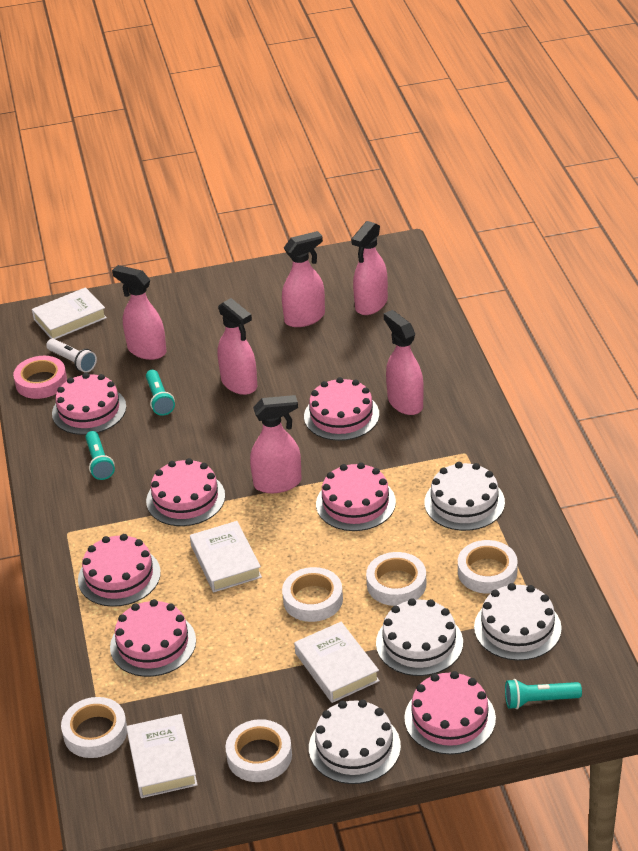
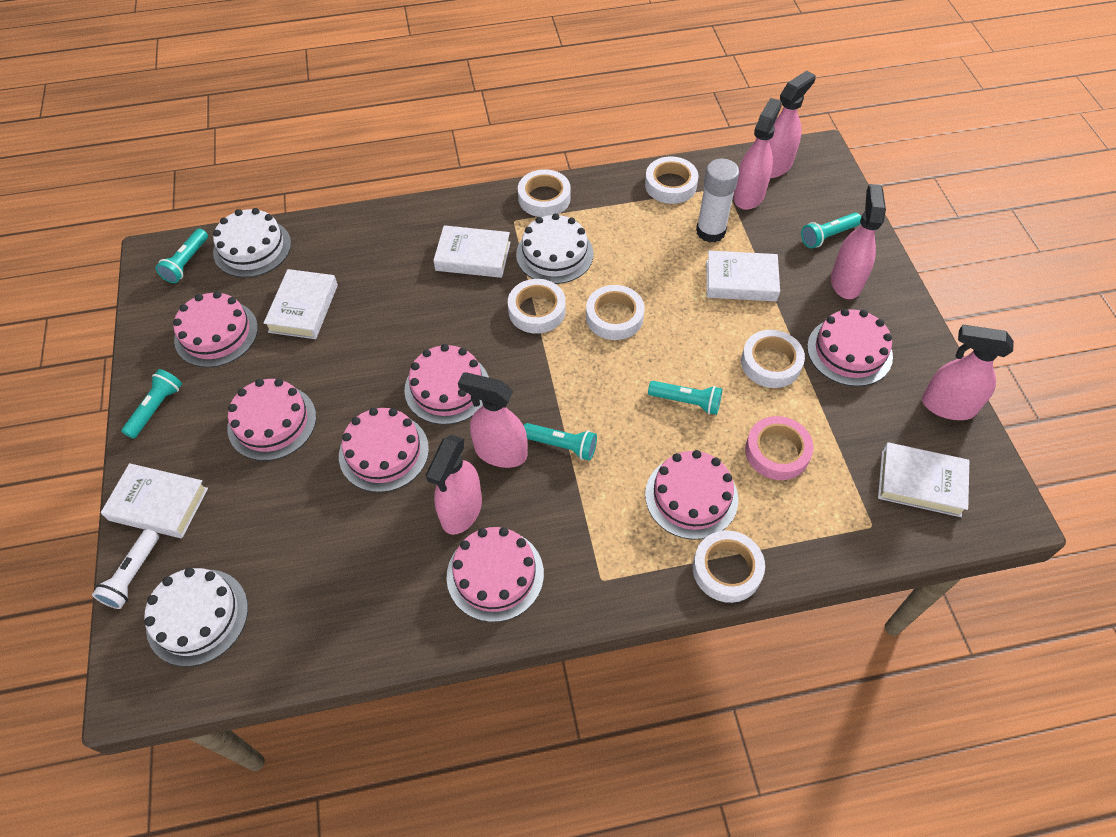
turquoise flashlight: 3 -> 5
white book: 4 -> 5
white cake: 4 -> 3
white glue stick: 0 -> 1
white tape: 5 -> 6

